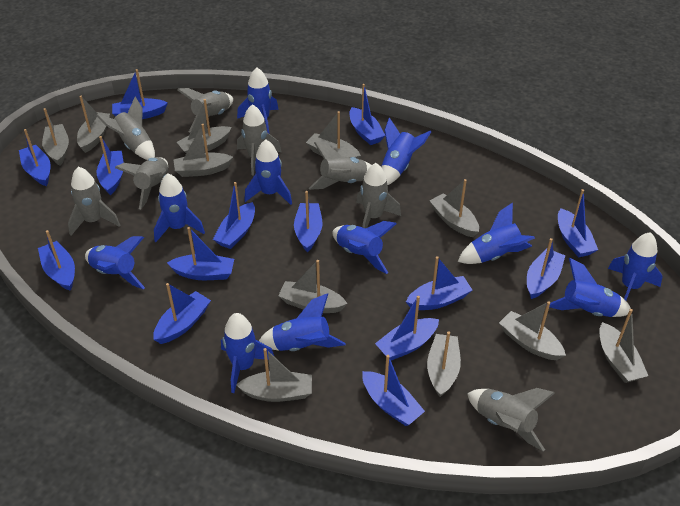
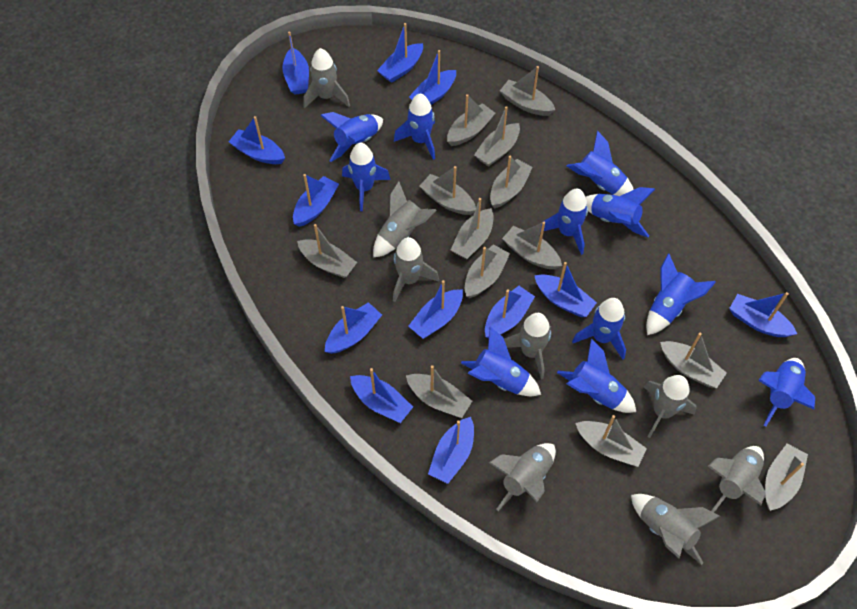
blue boat: 14 -> 12
grey boat: 11 -> 13

